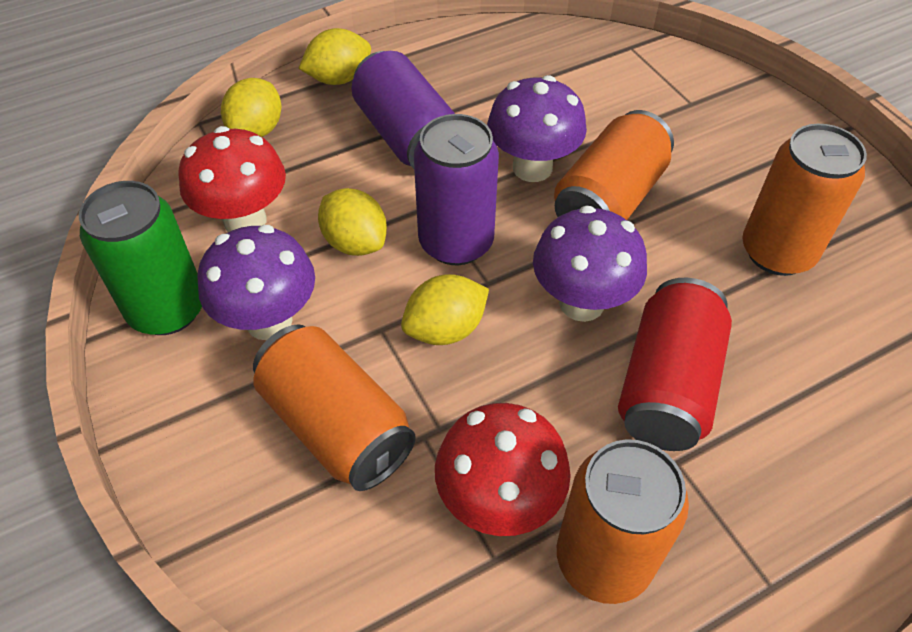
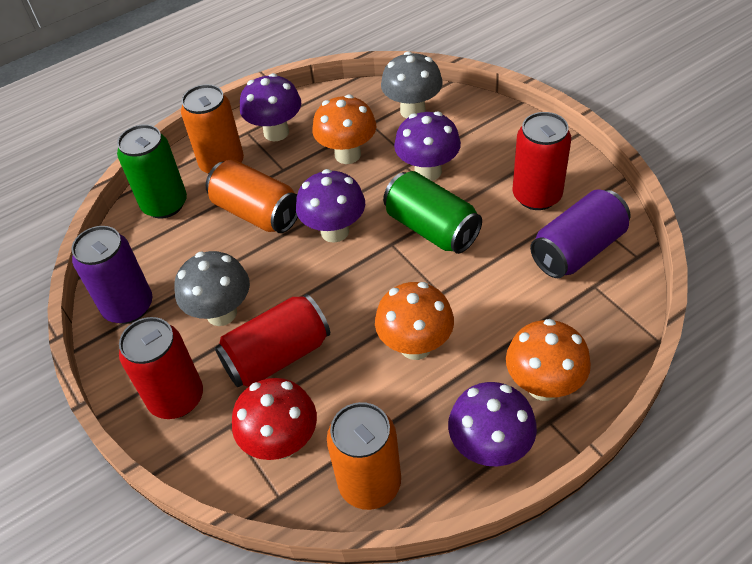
green can: 1 -> 2
grey mushroom: 0 -> 2
orange can: 4 -> 3
orange mushroom: 0 -> 3
purple mushroom: 3 -> 4
red can: 1 -> 3
red mushroom: 2 -> 1
yellow lemon: 4 -> 0

